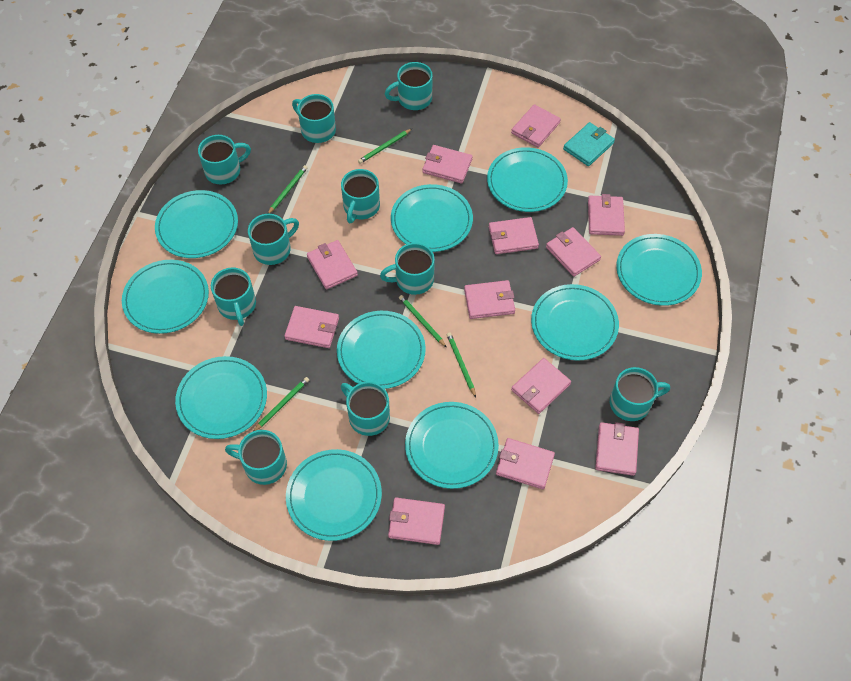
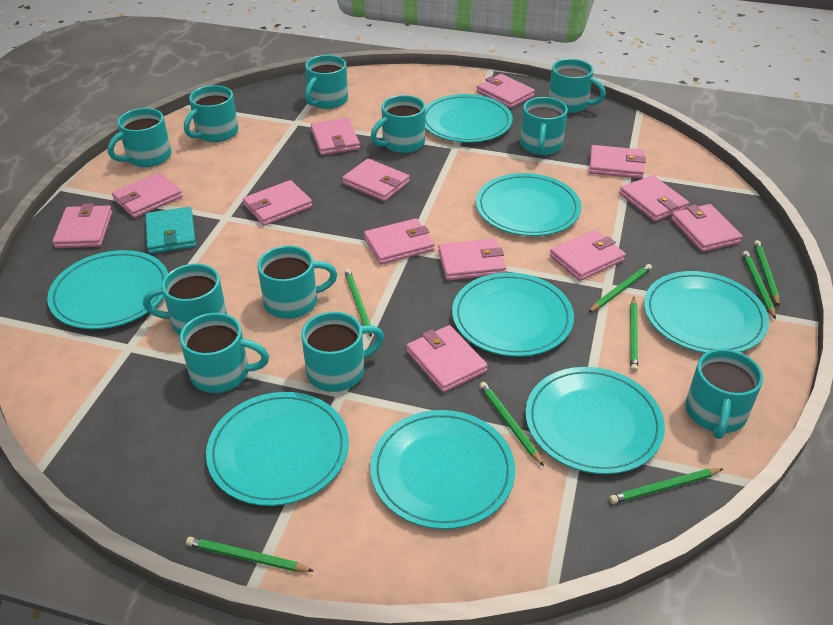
green pencil: 5 -> 8
pink wallet: 12 -> 13
turquoise mug: 10 -> 11
turquoise plate: 10 -> 8

